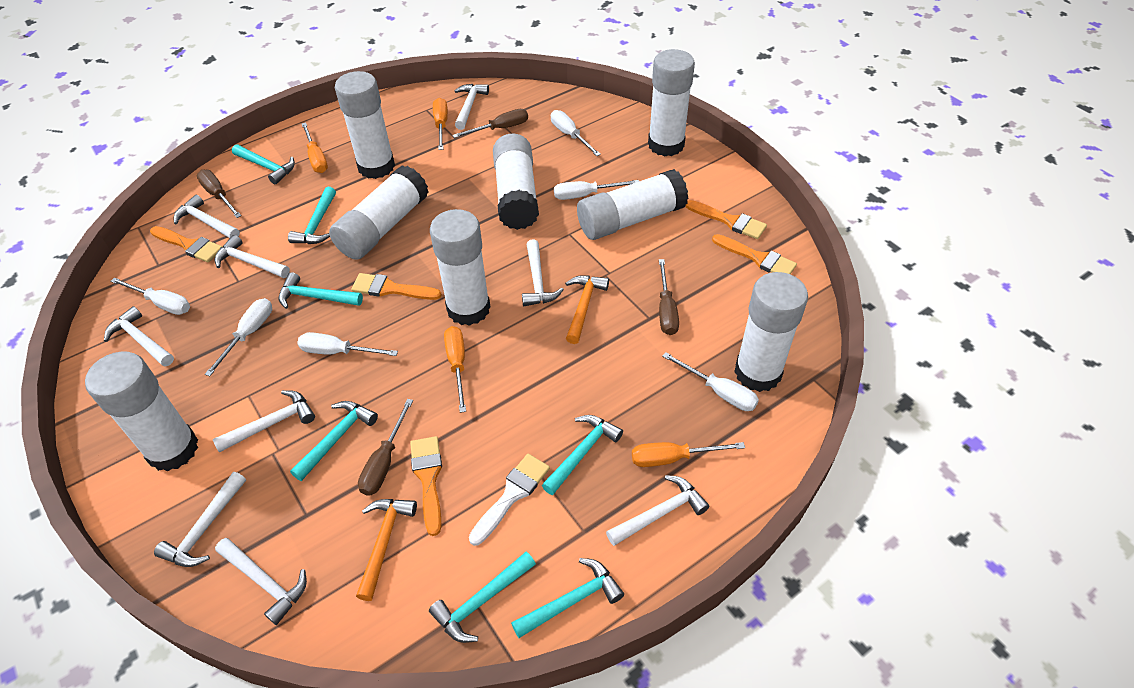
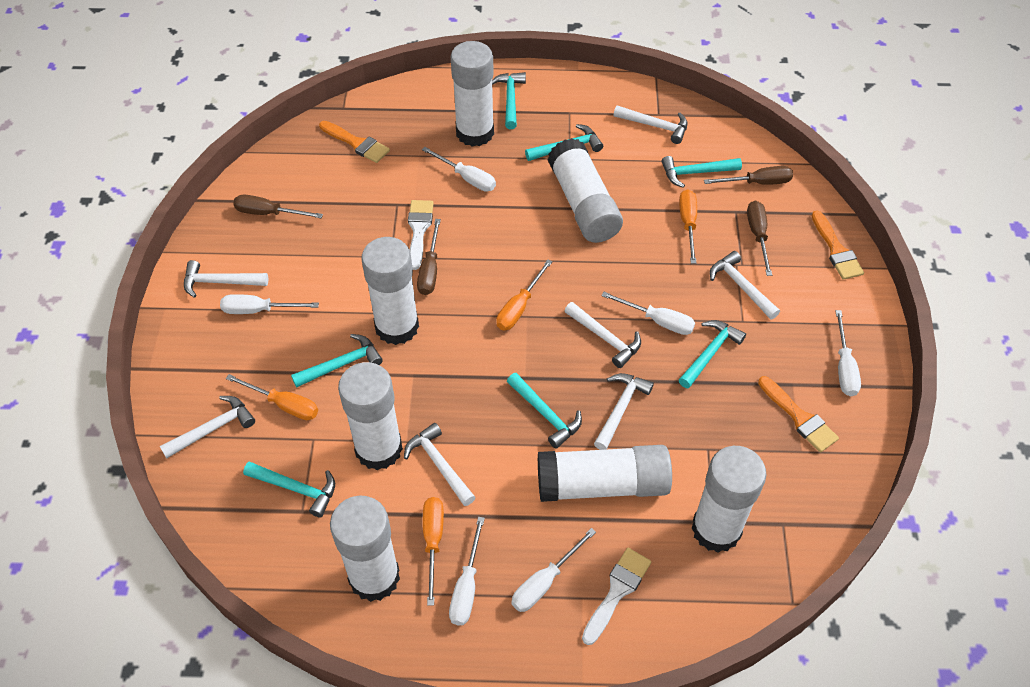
orange brush: 5 -> 3
orange hammer: 2 -> 0
white brush: 1 -> 2
white glue stick: 8 -> 7
white hammer: 9 -> 7

